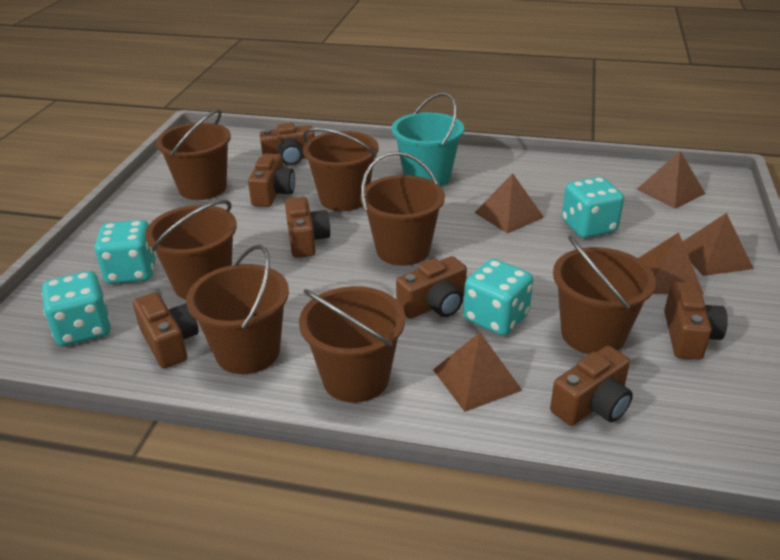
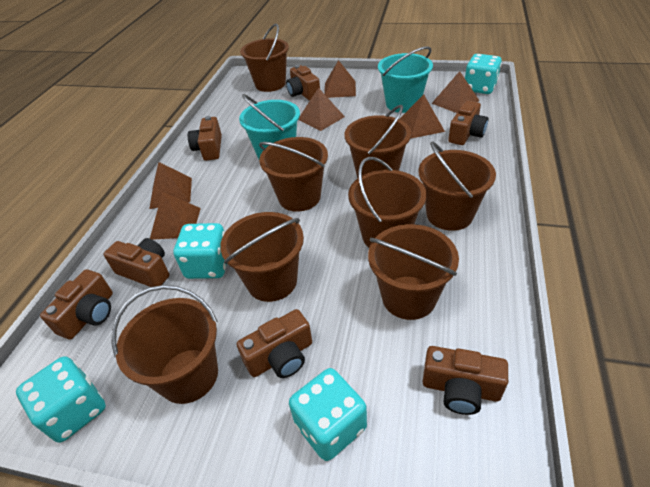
brown bucket: 7 -> 8
brown pyramid: 5 -> 6
turquoise bucket: 1 -> 2

